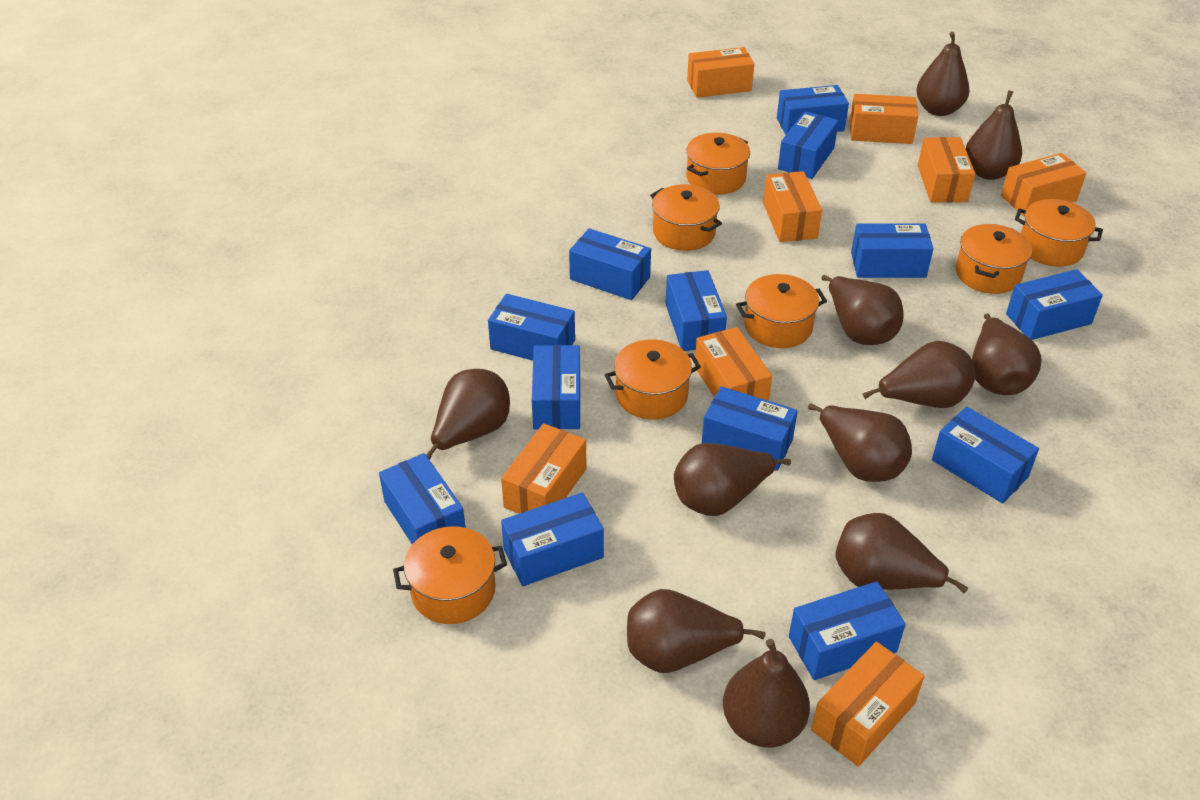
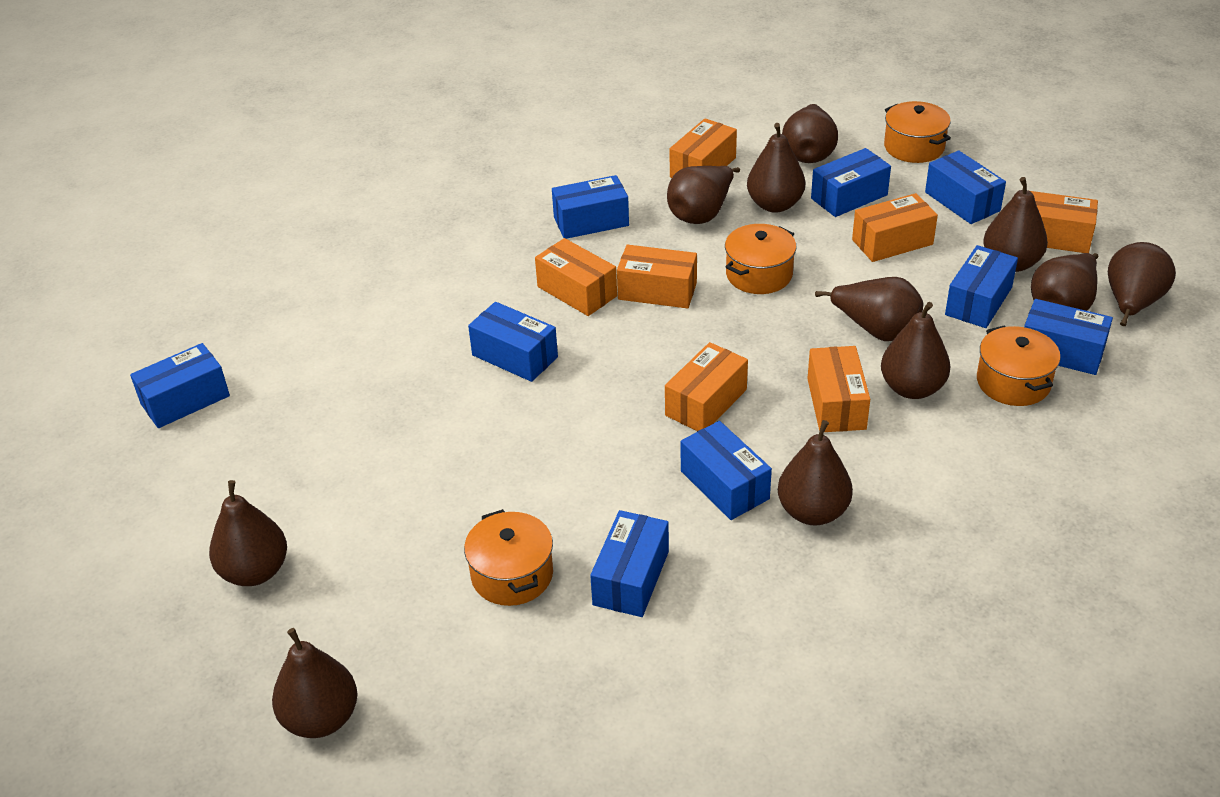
blue box: 13 -> 9
orange box: 8 -> 7
orange pot: 7 -> 4

